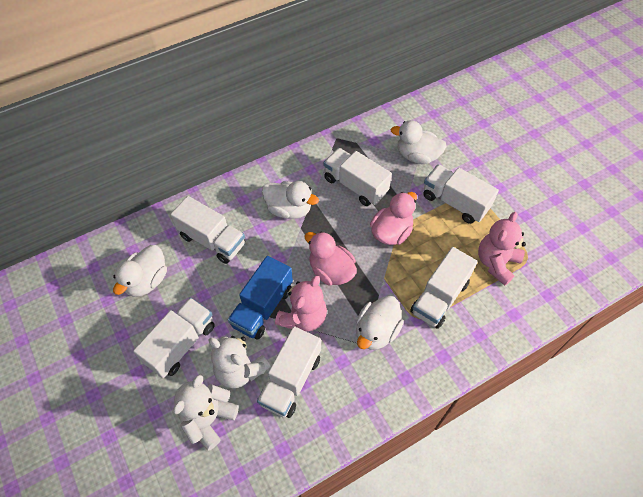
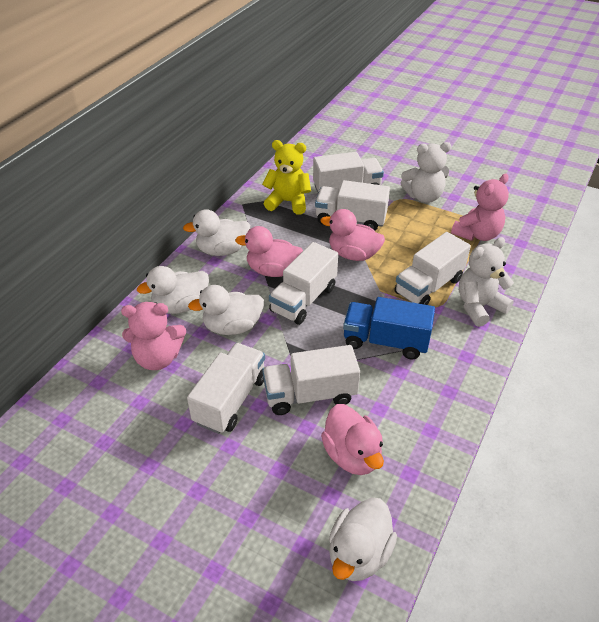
pink duck: 2 -> 3
yellow teddy bear: 0 -> 1

